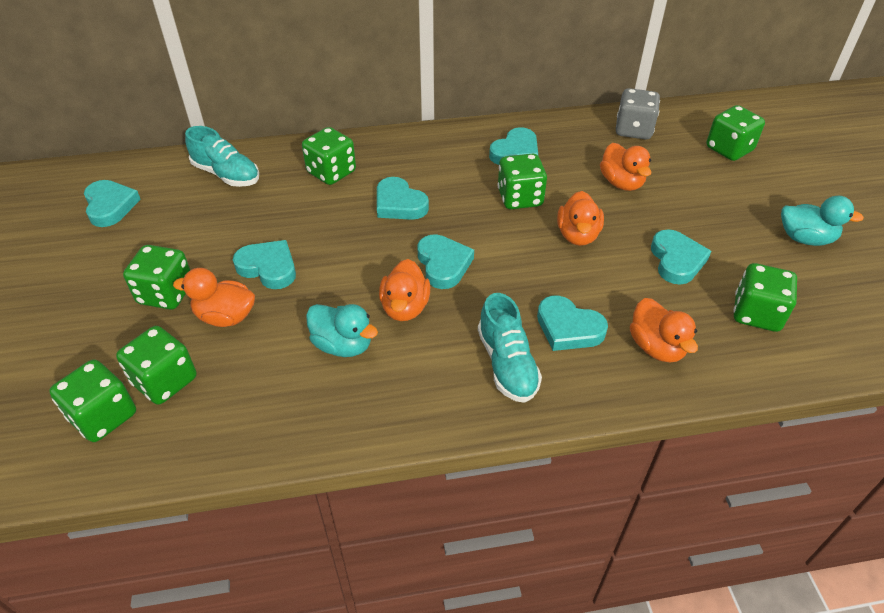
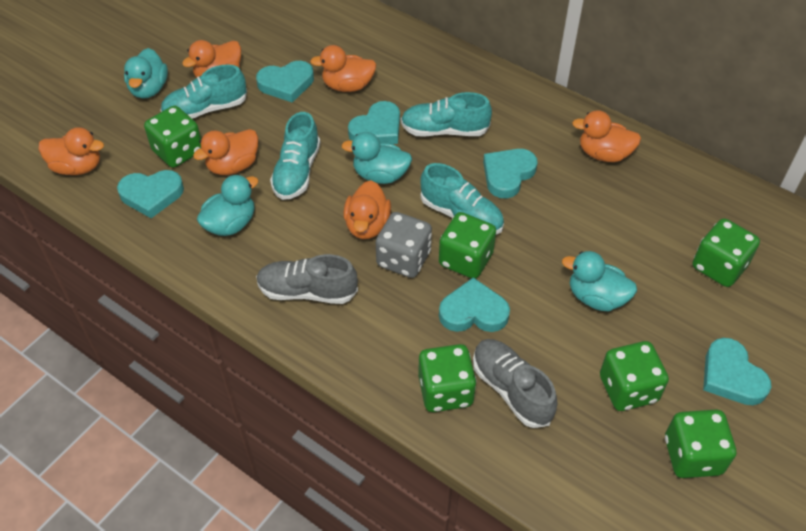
green dice: 7 -> 6
grey shoe: 0 -> 2
orange duck: 5 -> 6
turquoise duck: 2 -> 4
turquoise heart: 7 -> 6
turquoise shoe: 2 -> 4

